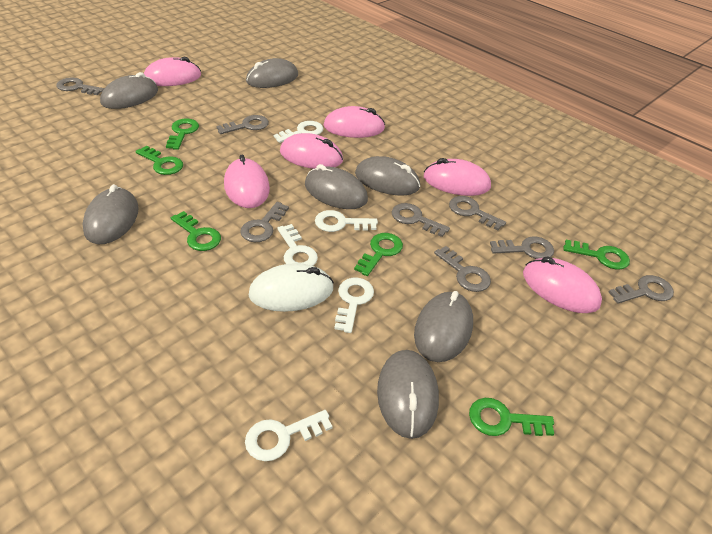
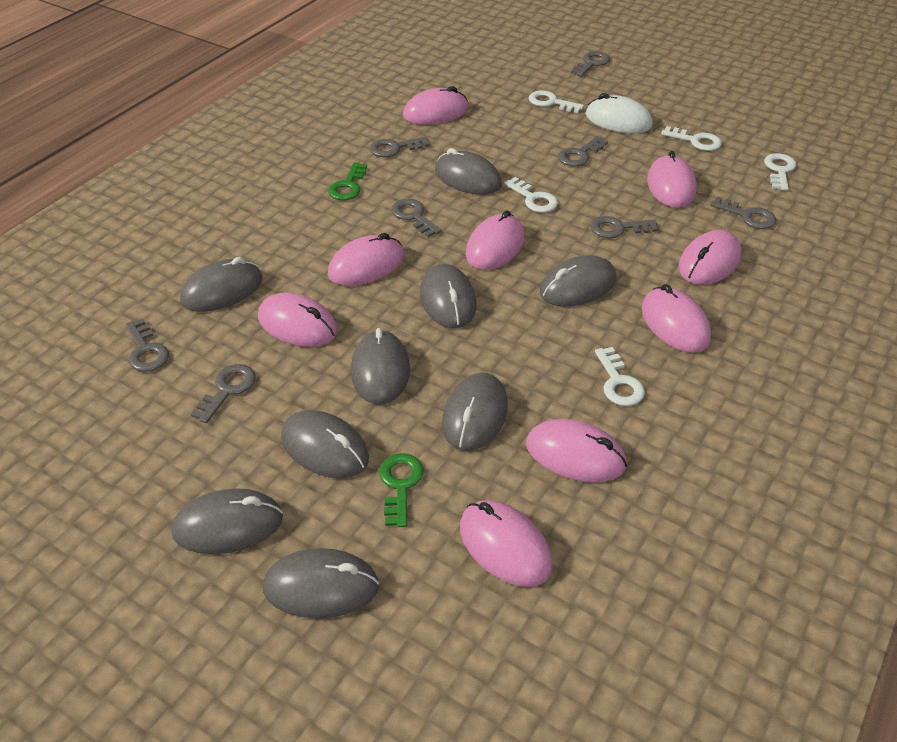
green key: 6 -> 2
grey mouse: 7 -> 9
pink mouse: 6 -> 9

